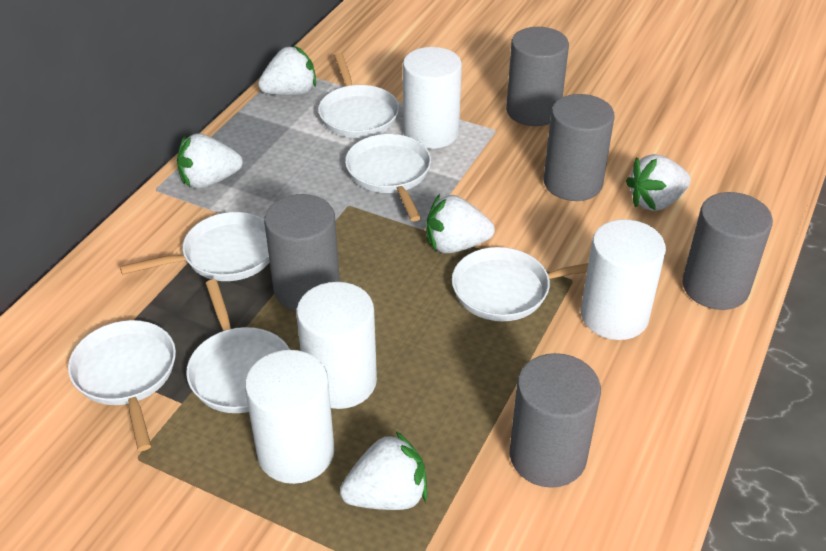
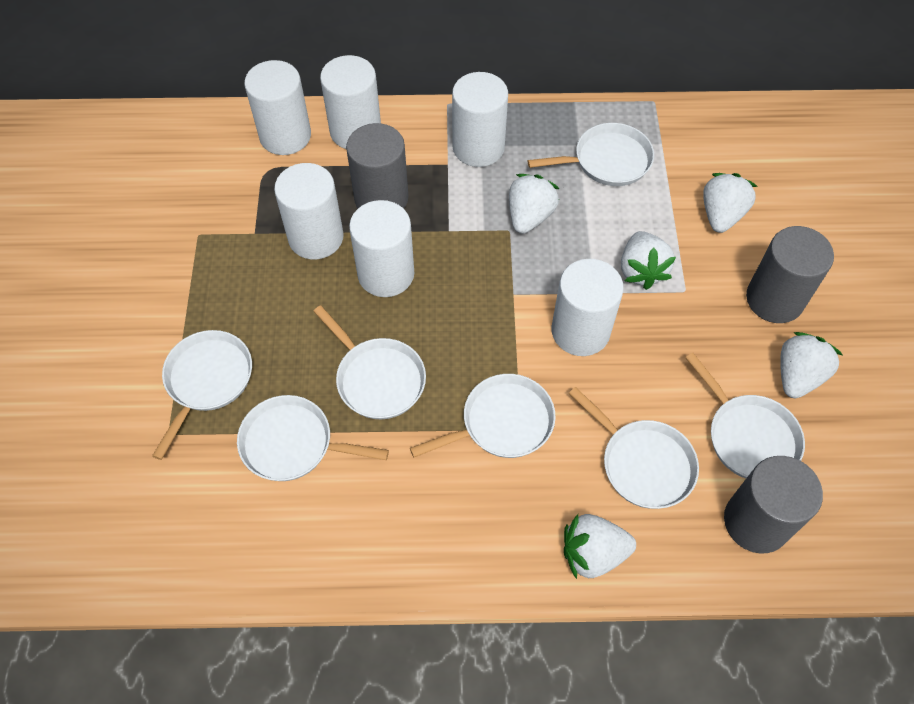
grey cylinder: 5 -> 3
white cylinder: 4 -> 6
white pan: 6 -> 7

